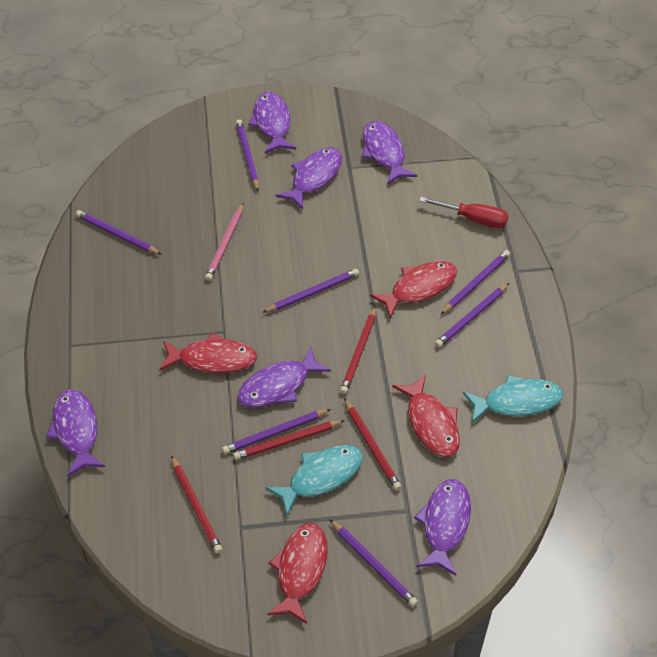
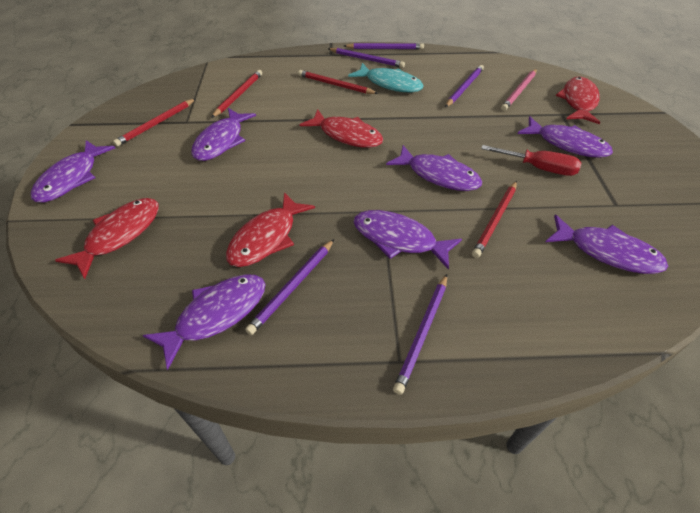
purple fish: 6 -> 7
purple pencil: 7 -> 5
turquoise fish: 2 -> 1

